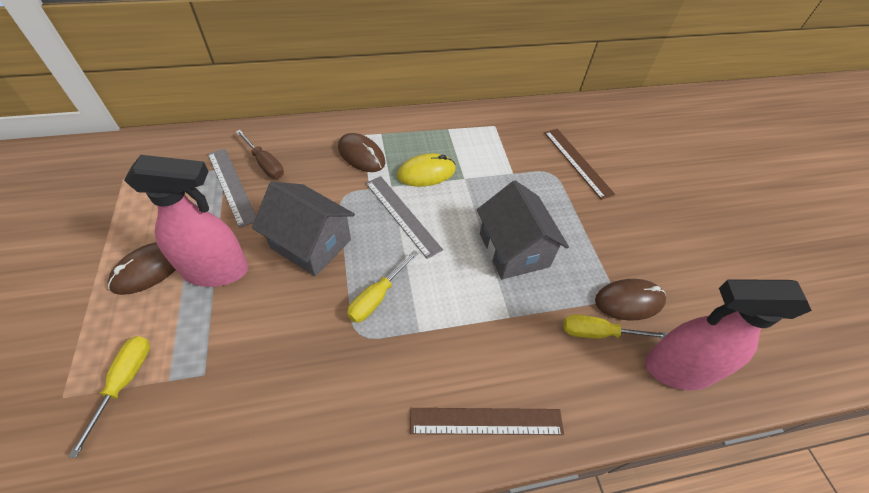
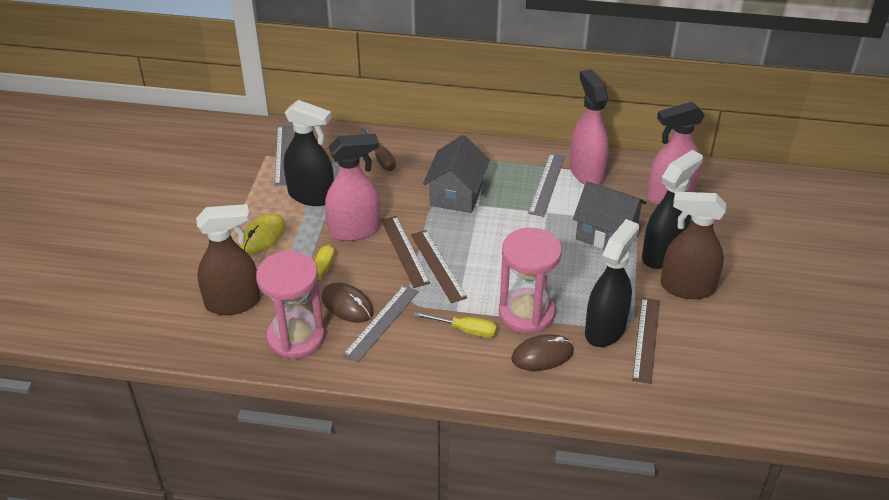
black spray bottle: 0 -> 3
brown mouse: 3 -> 2
brown ruler: 2 -> 3
brown spray bottle: 0 -> 2
grey ruler: 2 -> 3
pink hourglass: 0 -> 2
pink spray bottle: 2 -> 3
yellow screwdriver: 3 -> 2

